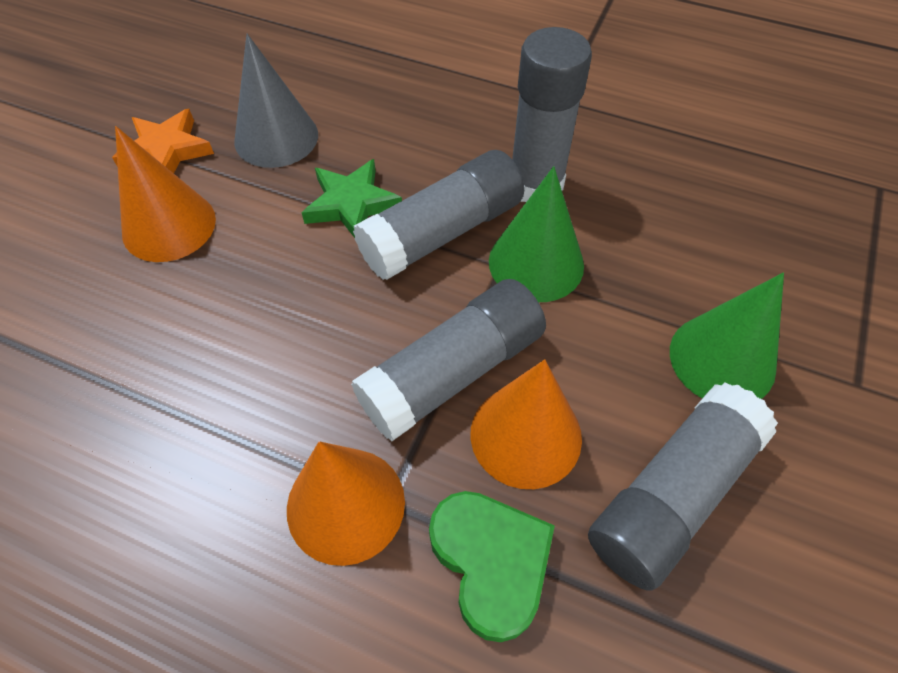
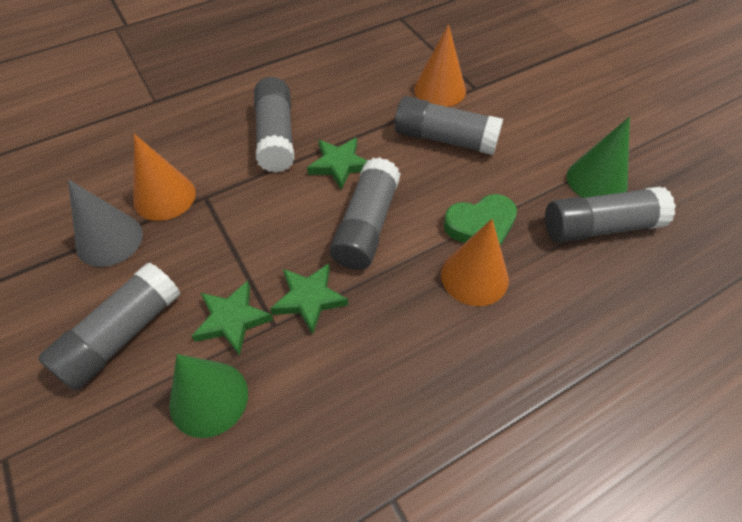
green star: 1 -> 3
grey glue stick: 4 -> 5
orange star: 1 -> 0

